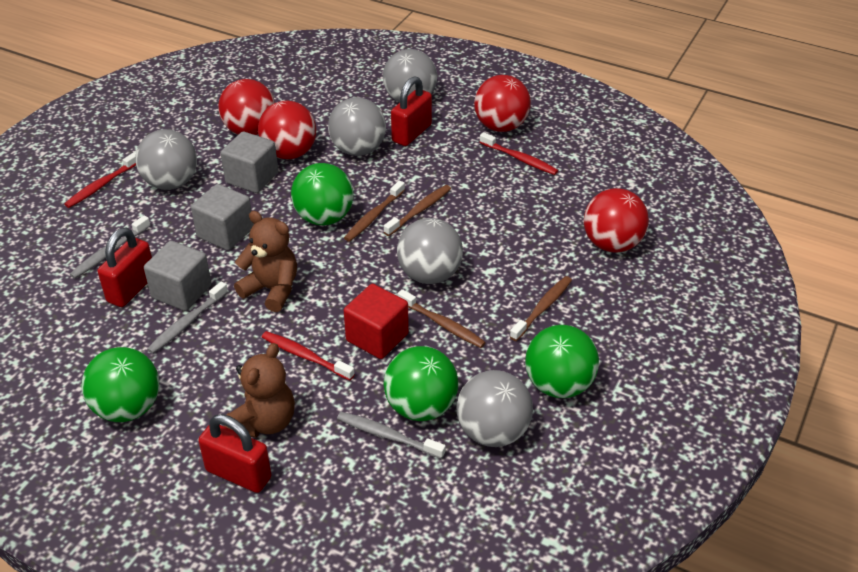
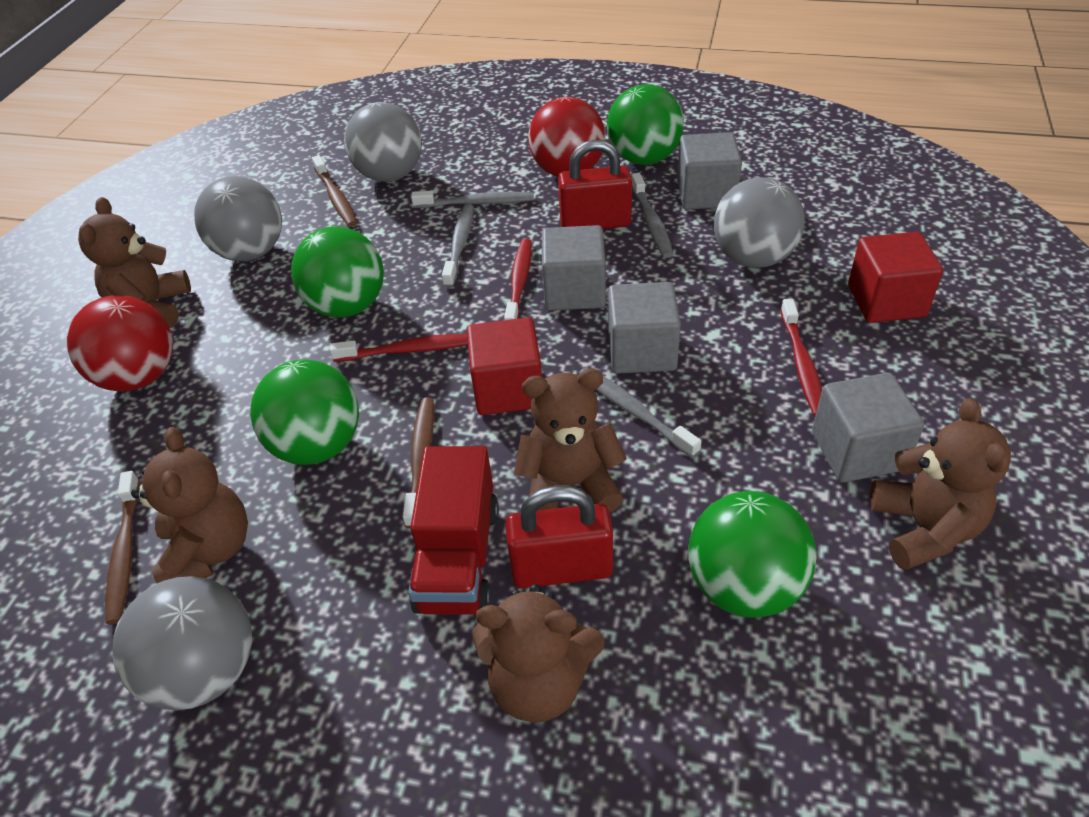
brown teddy bear: 2 -> 5
brown toothbrush: 4 -> 3
grey ball: 5 -> 4
grey cube: 3 -> 4
grey toothbrush: 3 -> 4
red ball: 4 -> 2
red cube: 1 -> 2
red padlock: 3 -> 2
red truck: 0 -> 1

